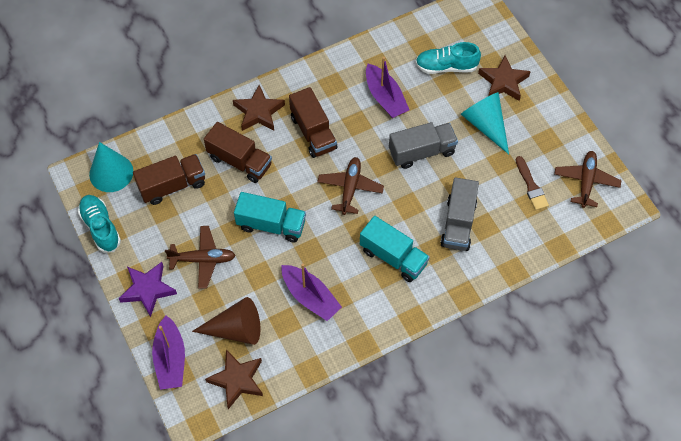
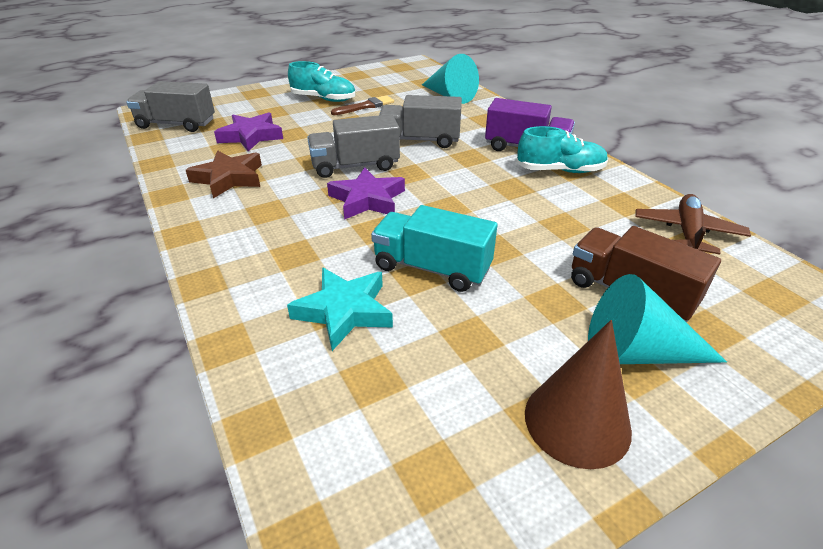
brown plane: 3 -> 1
brown star: 3 -> 1
brown truck: 3 -> 1
grey truck: 2 -> 3
purple boat: 3 -> 0
purple star: 1 -> 2
purple truck: 0 -> 1
turquoise star: 0 -> 1
turquoise truck: 2 -> 1

